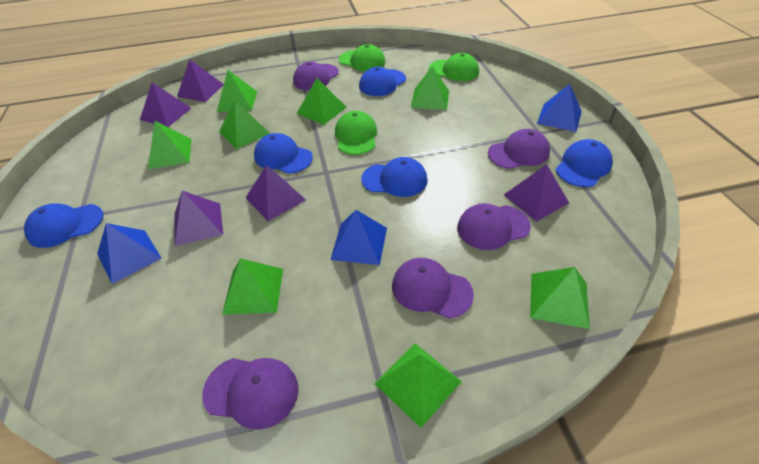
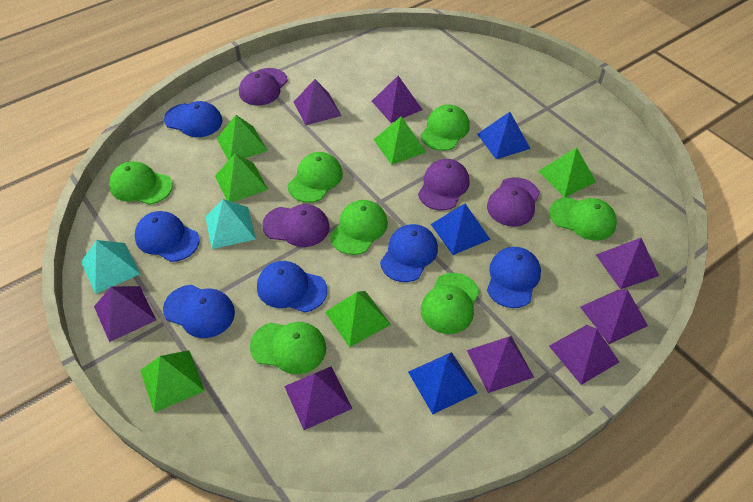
blue cap: 5 -> 6
green cap: 3 -> 7
green pyramid: 8 -> 6
purple cap: 5 -> 4
purple pyramid: 5 -> 8
turquoise pyramid: 0 -> 2

